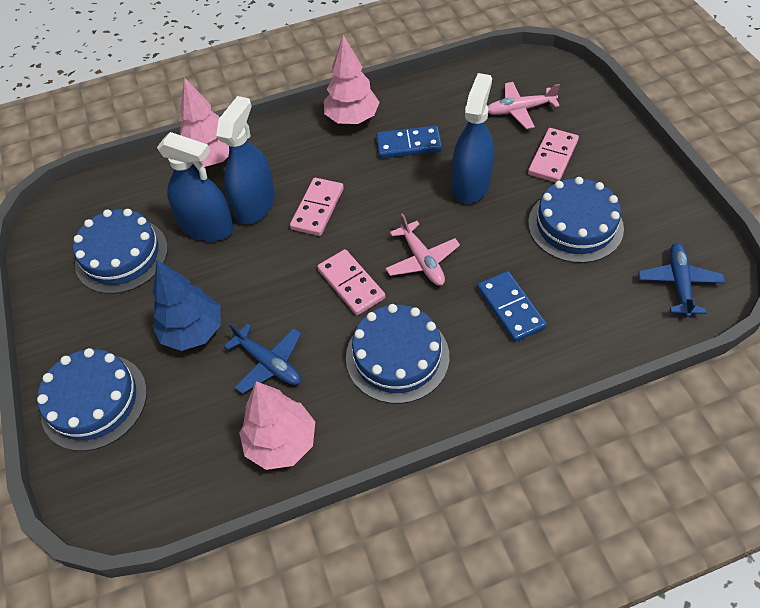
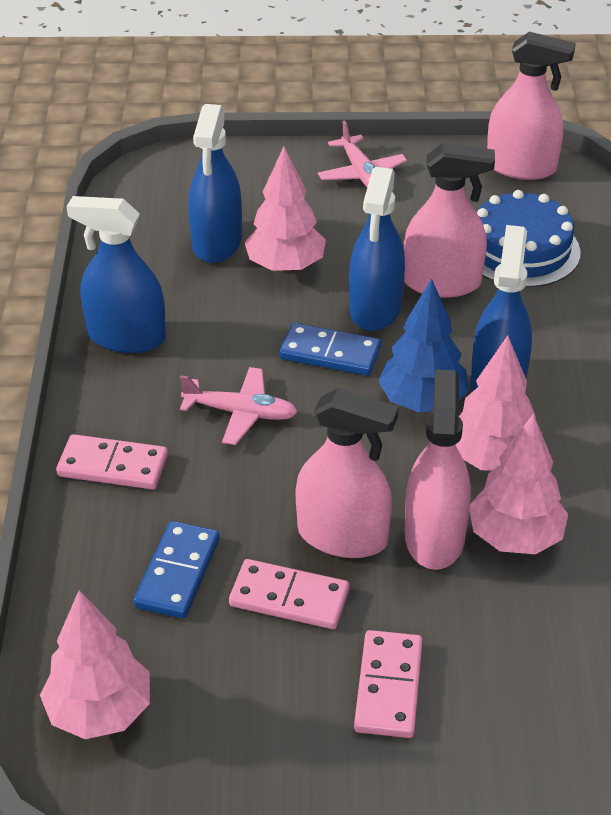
blue cake: 4 -> 1
blue plane: 2 -> 0
blue spray bottle: 3 -> 4
pink spray bottle: 0 -> 4
pink tree: 3 -> 4

